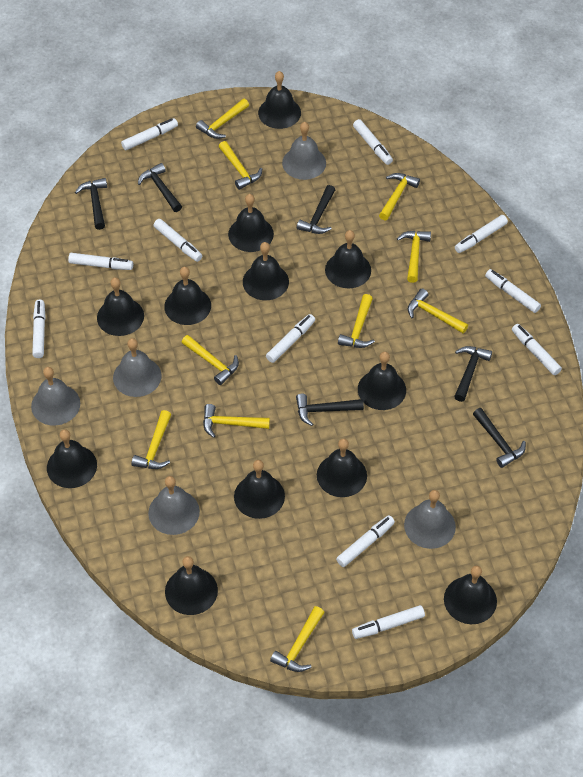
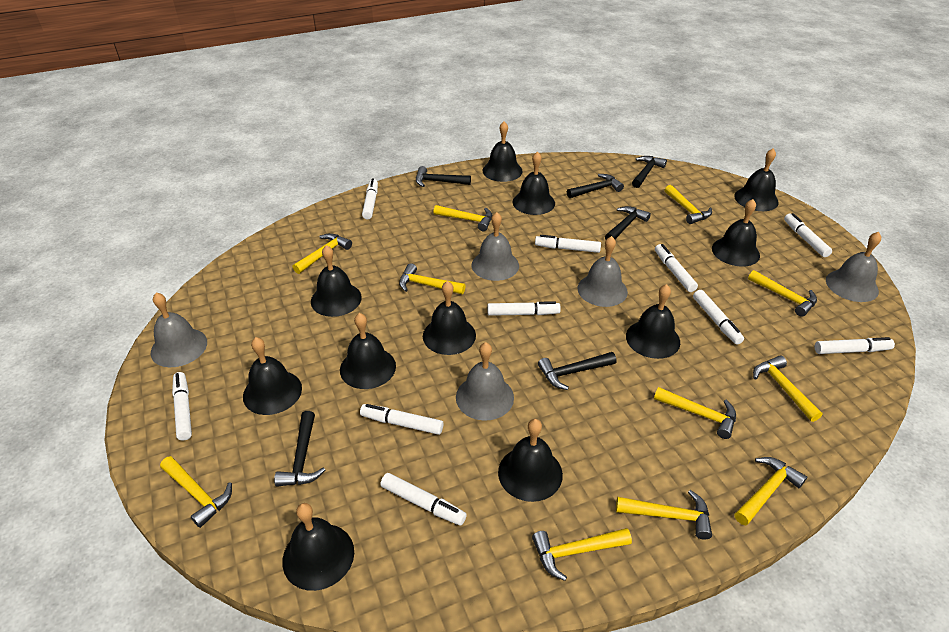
black bell: 12 -> 11
white marker: 11 -> 10
yellow hammer: 10 -> 11

